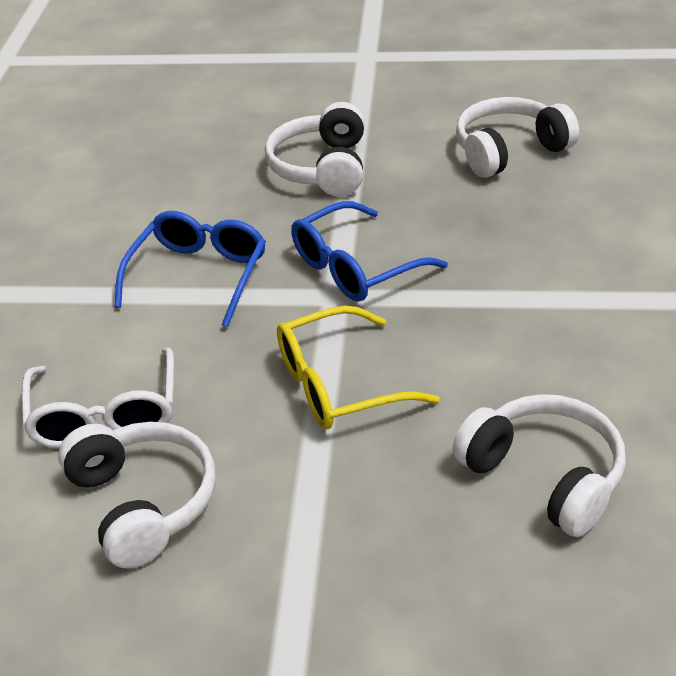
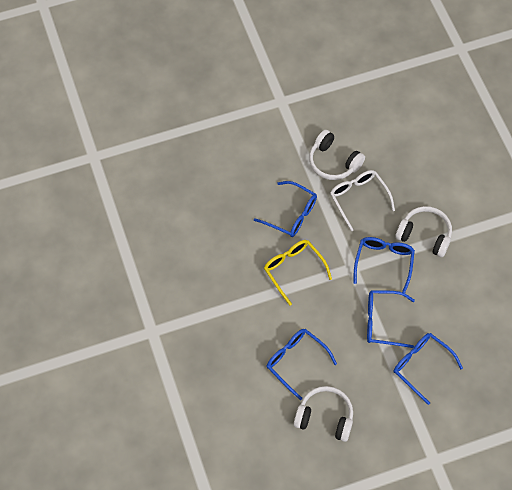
blue glasses: 2 -> 5
white headphones: 4 -> 3

